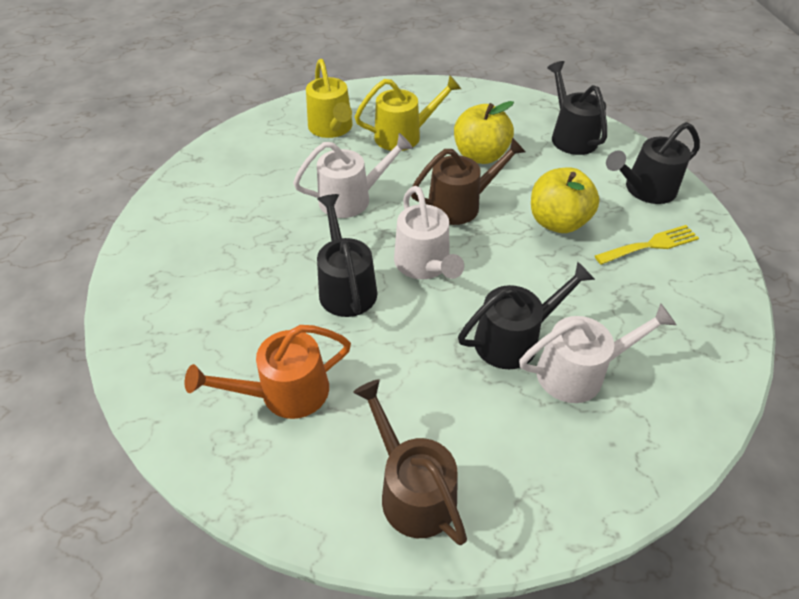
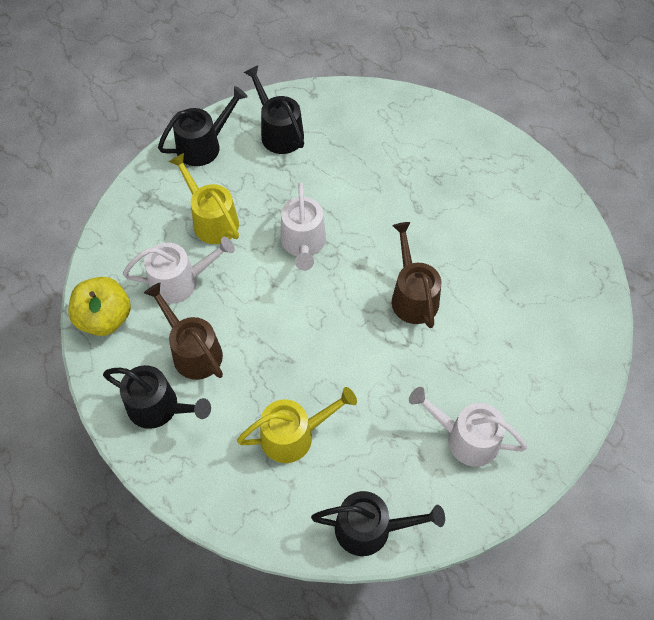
orange watering can: 1 -> 0
yellow apple: 2 -> 1
yellow fork: 1 -> 0

